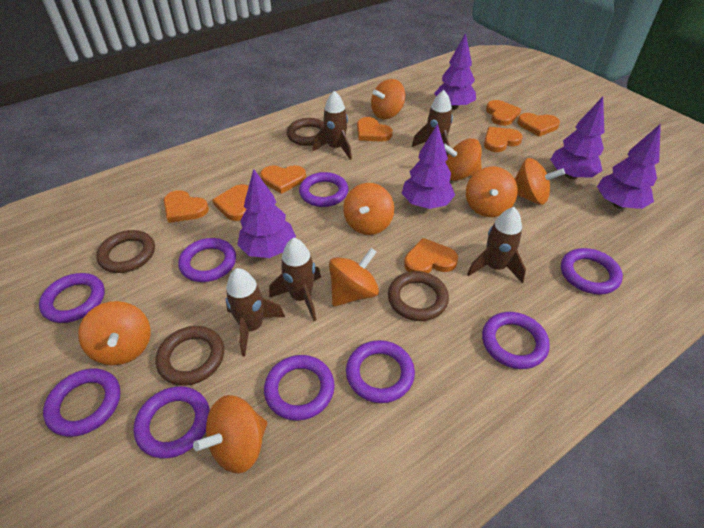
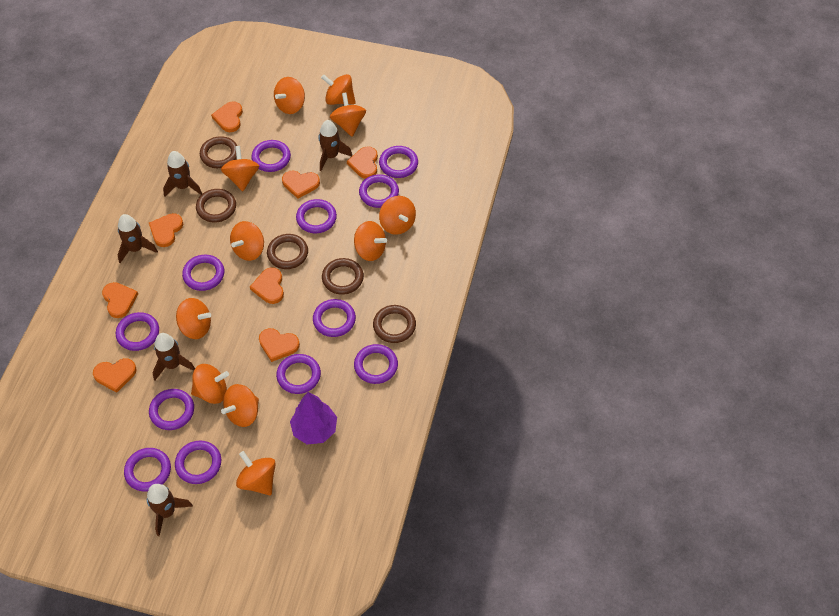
brown ring: 4 -> 5
orange spinning top: 8 -> 11
purple ring: 9 -> 12
purple tree: 5 -> 1

